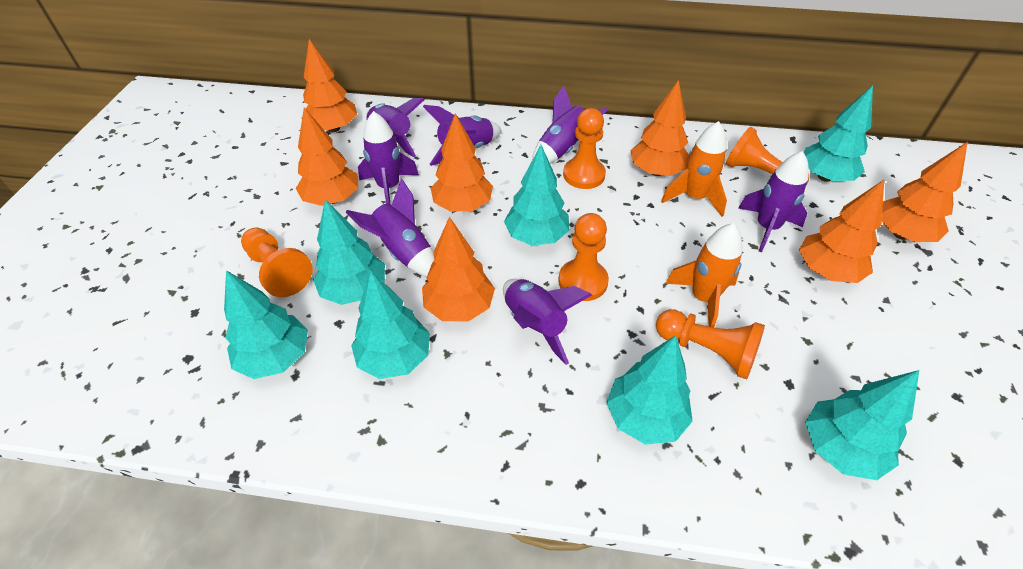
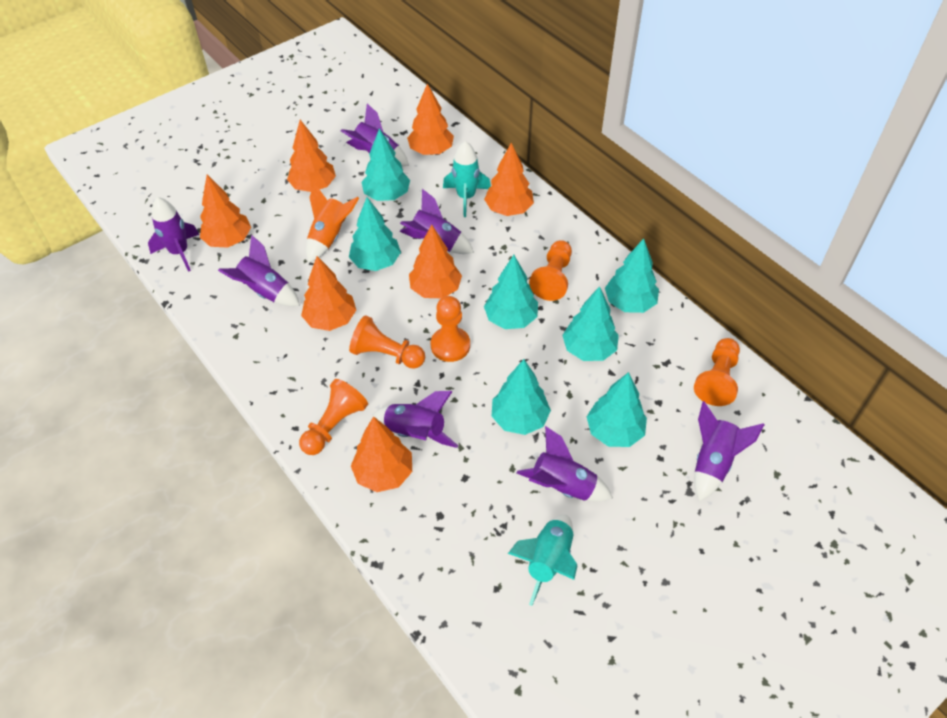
orange rocket: 2 -> 1
turquoise rocket: 0 -> 2

